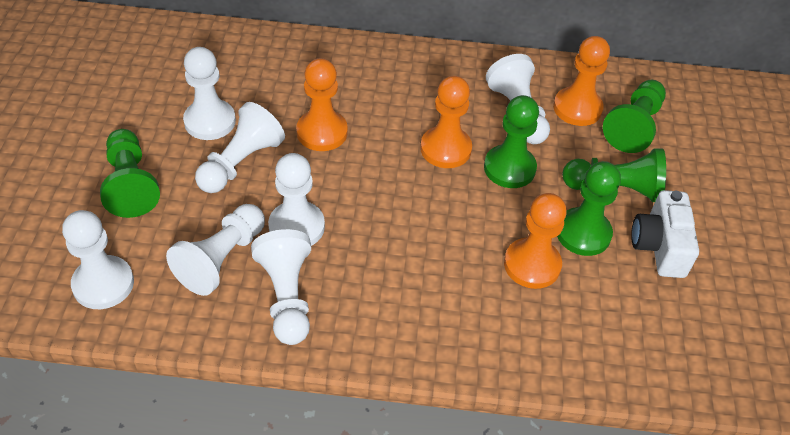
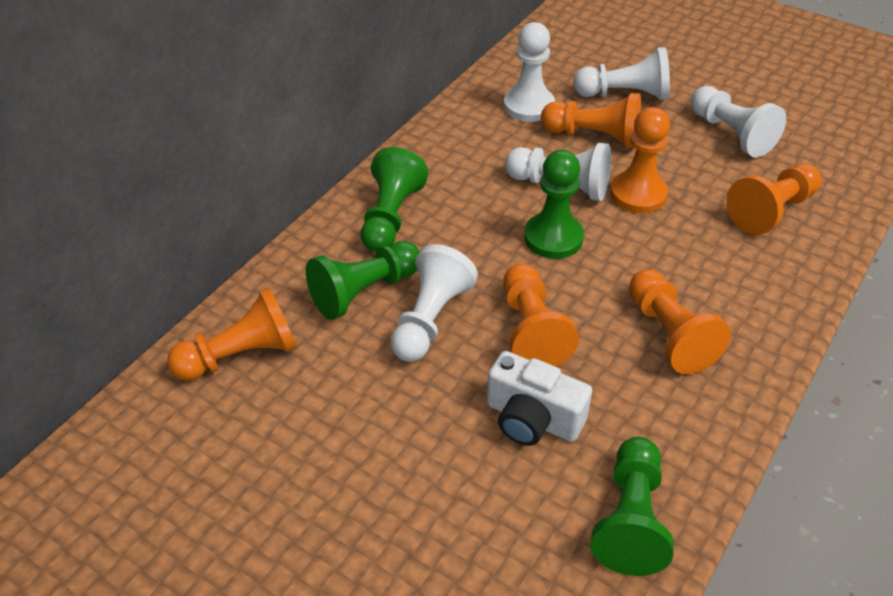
green pawn: 5 -> 4
orange pawn: 4 -> 6
white pawn: 7 -> 5

